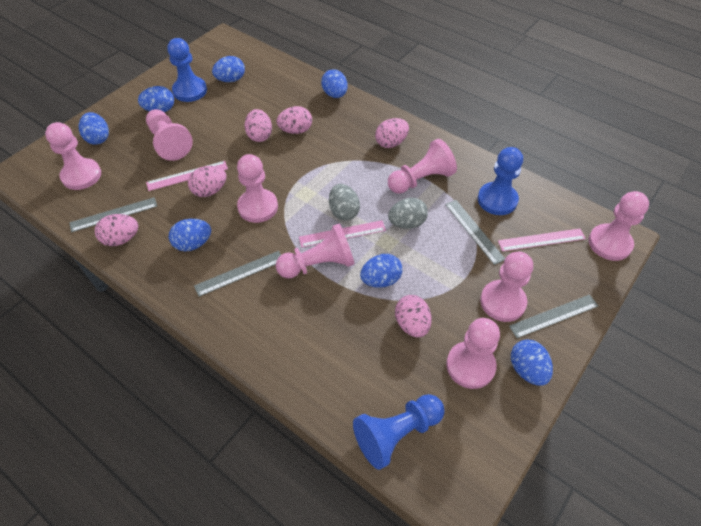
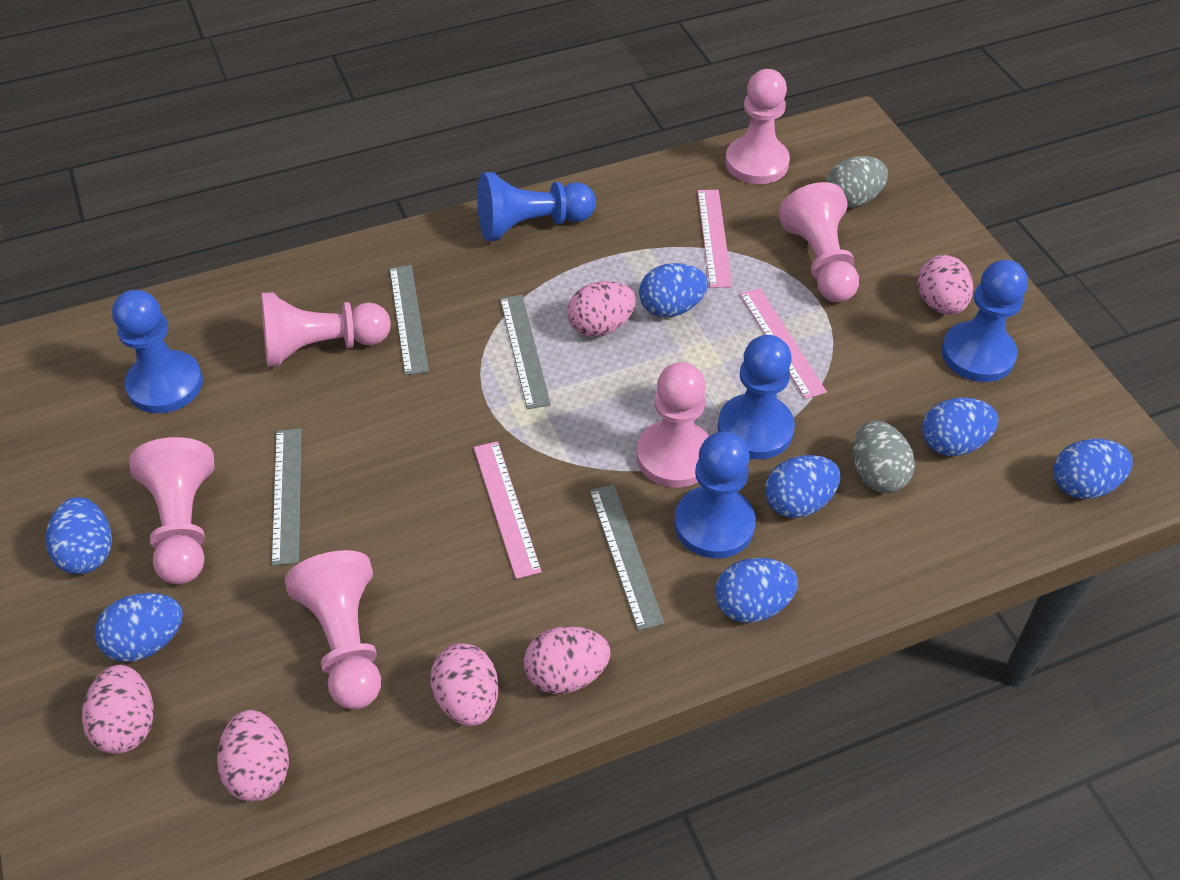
blue pawn: 3 -> 5
pink pawn: 8 -> 6

